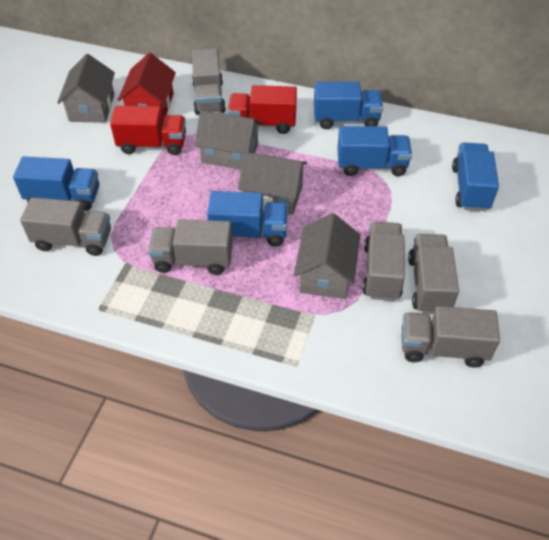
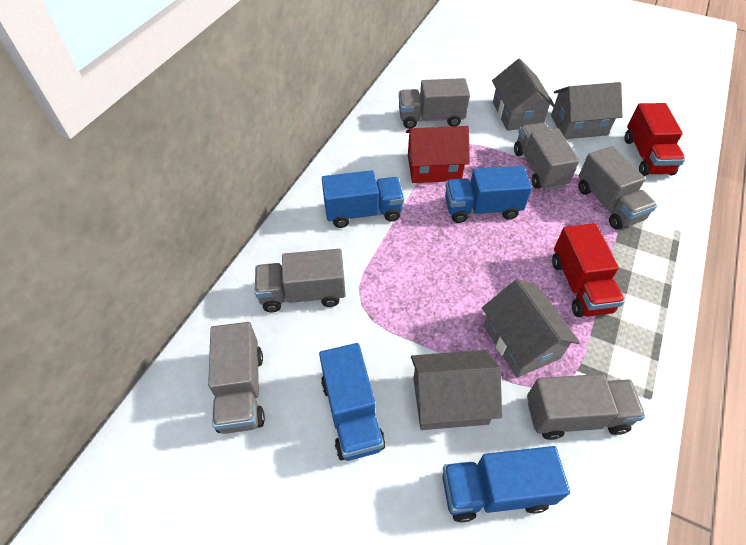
blue truck: 5 -> 4

